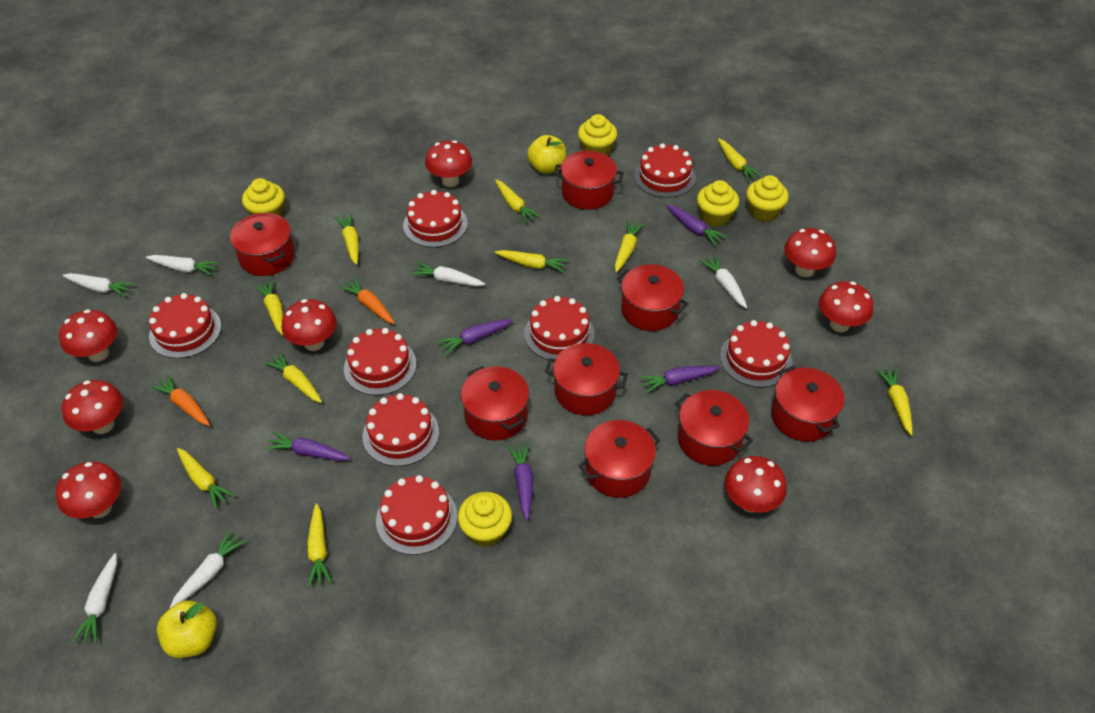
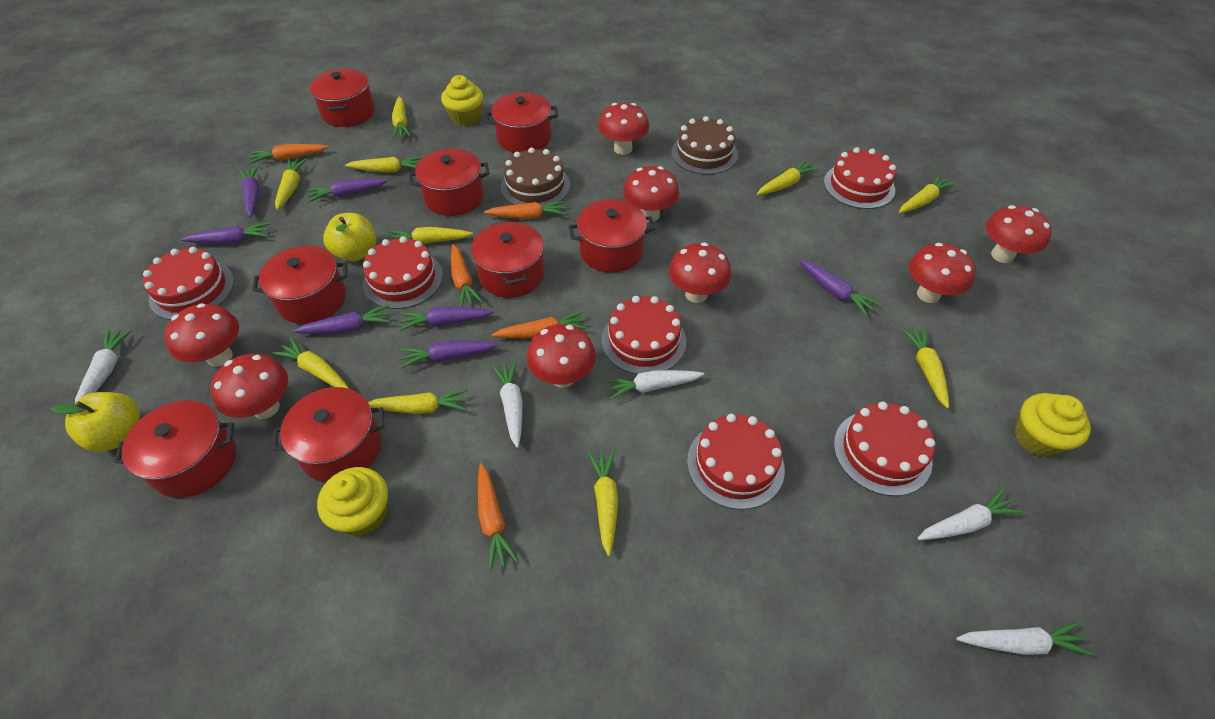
brown cake: 0 -> 2
orange carrot: 2 -> 5
purple carrot: 5 -> 7
red cake: 8 -> 6
white carrot: 6 -> 5
yellow cupcake: 5 -> 3

